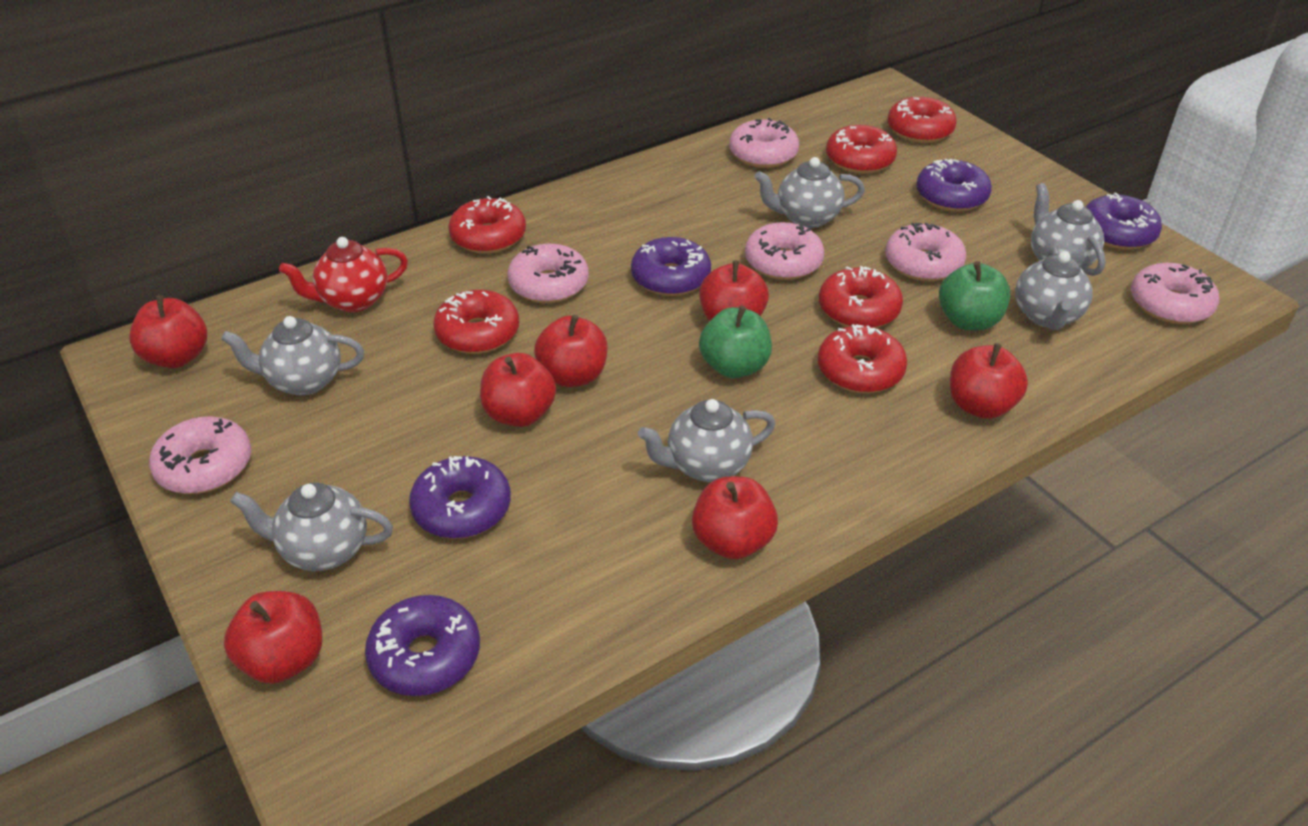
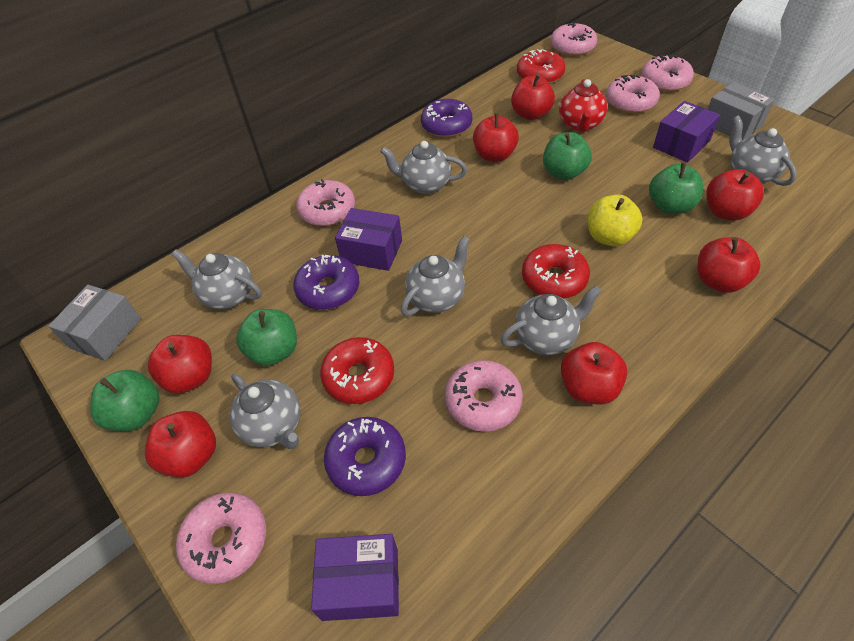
green apple: 2 -> 4
grey box: 0 -> 2
purple box: 0 -> 3
purple donut: 5 -> 3
red donut: 6 -> 3
yellow apple: 0 -> 1

